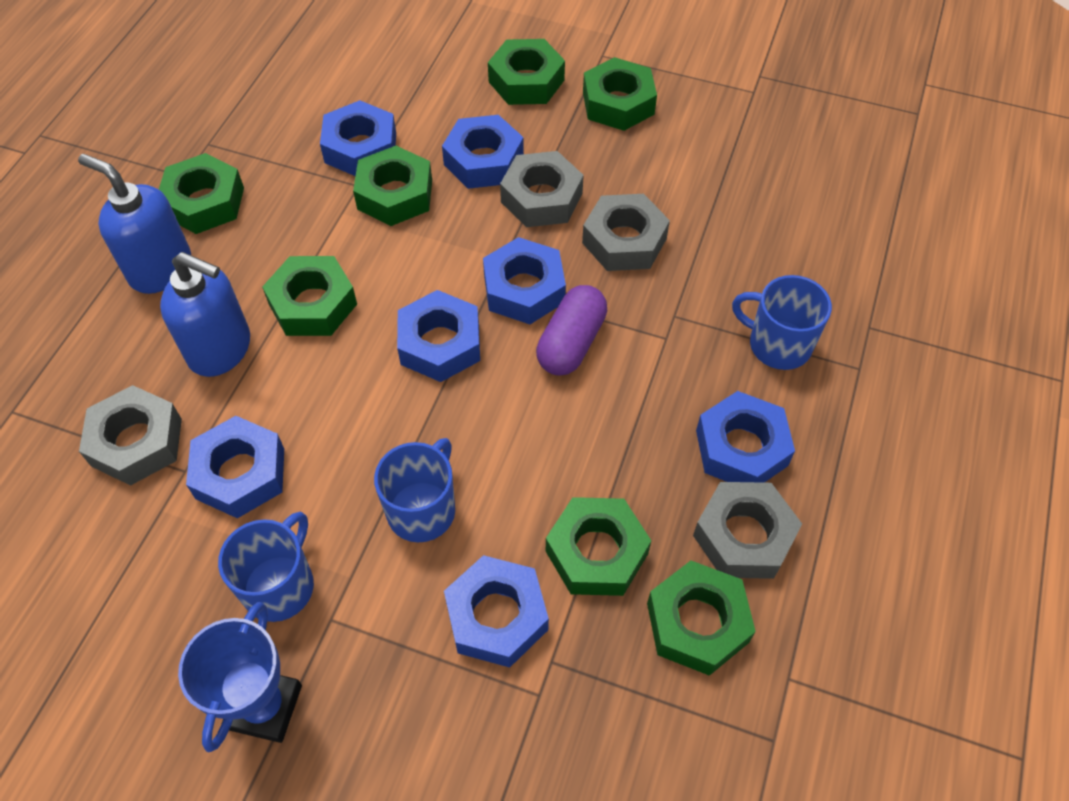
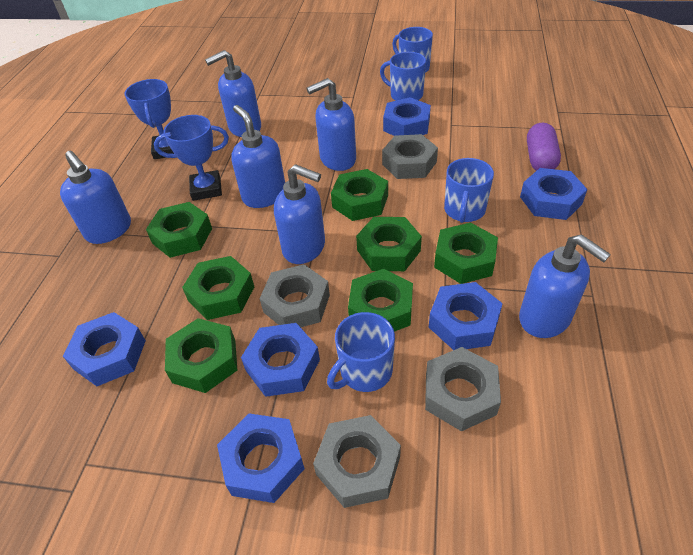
blue mug: 3 -> 4
blue nut: 7 -> 6
blue soap dispenser: 2 -> 6
blue trophy: 1 -> 2

